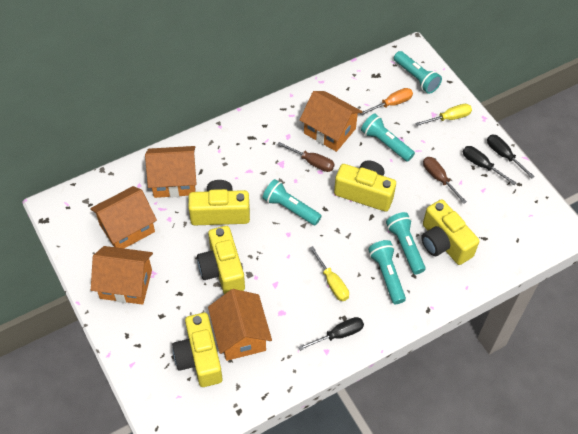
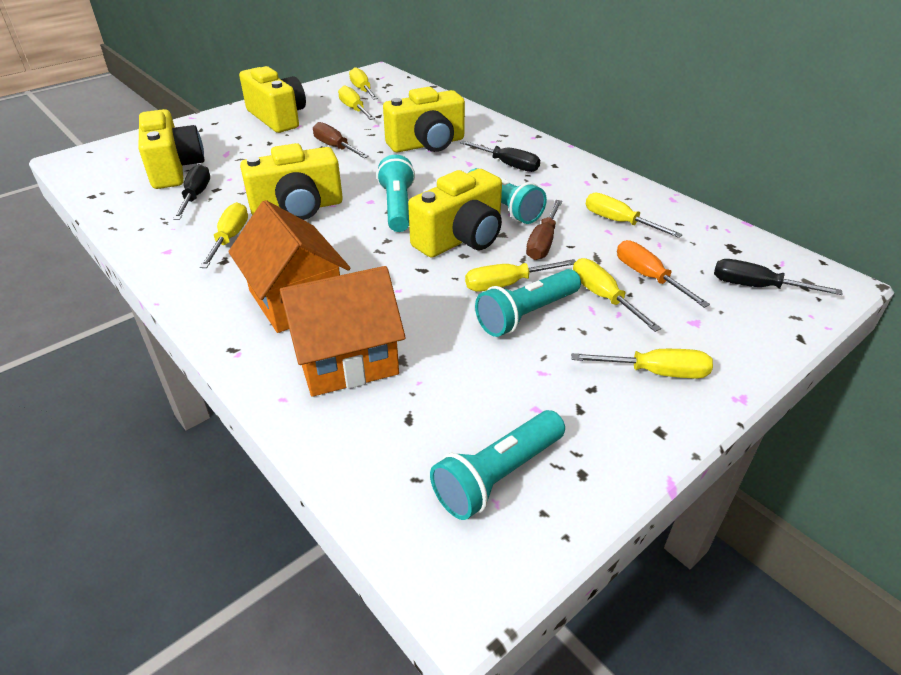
orange house: 5 -> 2
turquoise flashlight: 5 -> 4
yellow screwdriver: 2 -> 7

